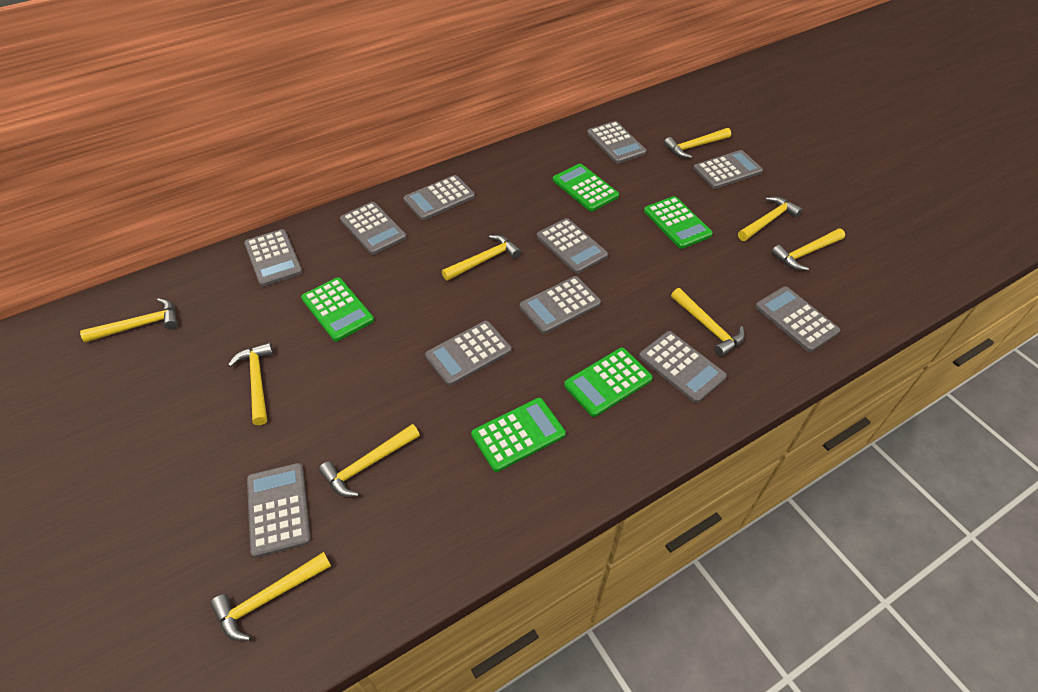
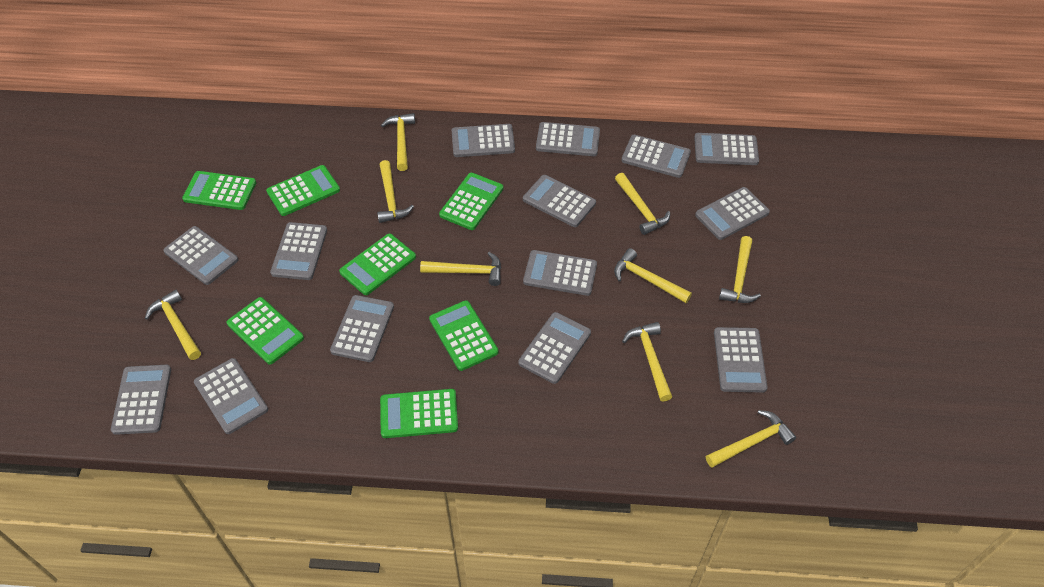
green calculator: 5 -> 7
grey calculator: 11 -> 14

